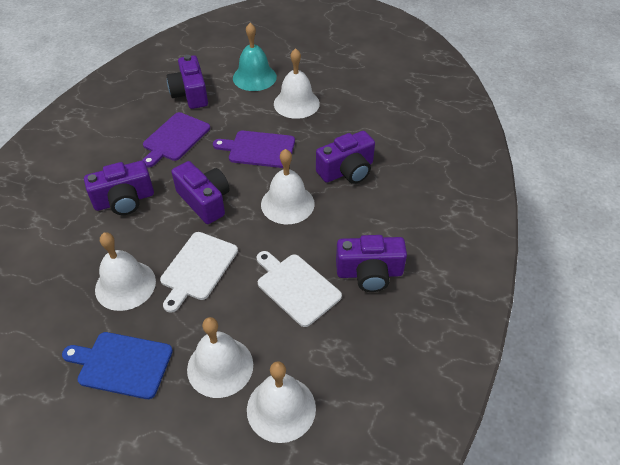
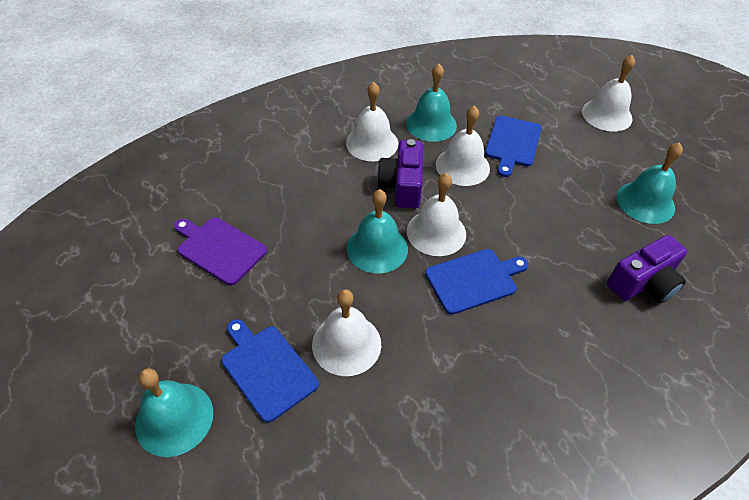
blue cutting board: 1 -> 3
purple camera: 5 -> 2
purple cutting board: 2 -> 1
turquoise bell: 1 -> 4
white cutting board: 2 -> 0

